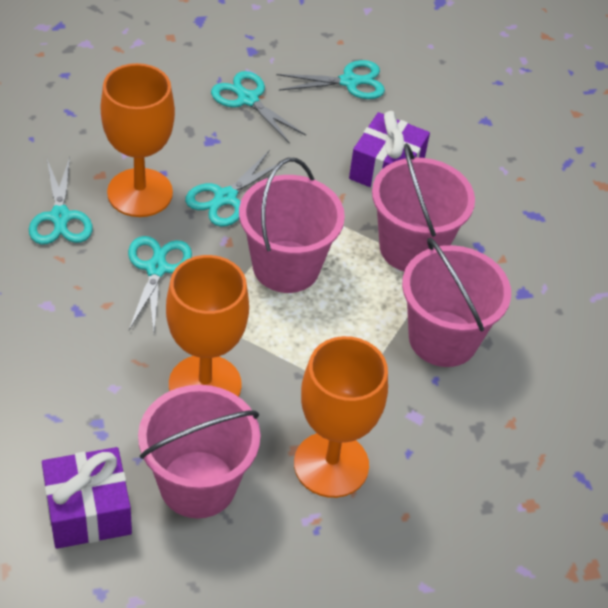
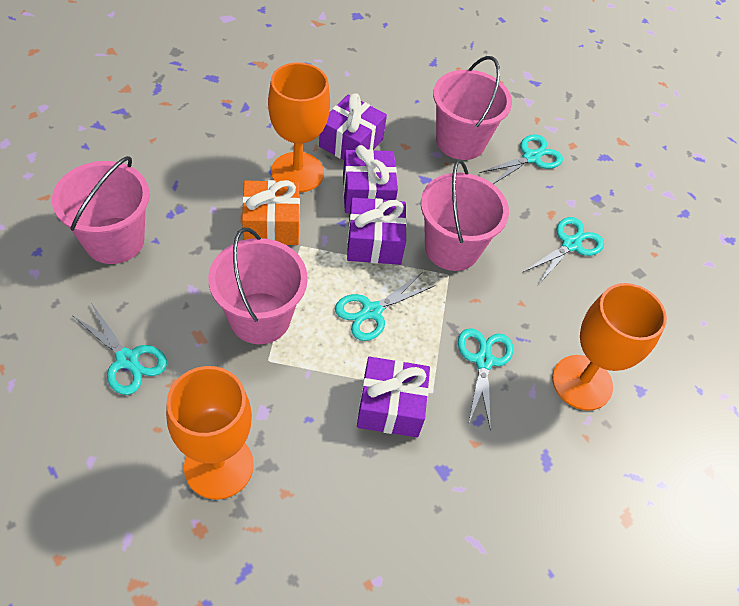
orange gift: 0 -> 1
purple gift: 2 -> 4

